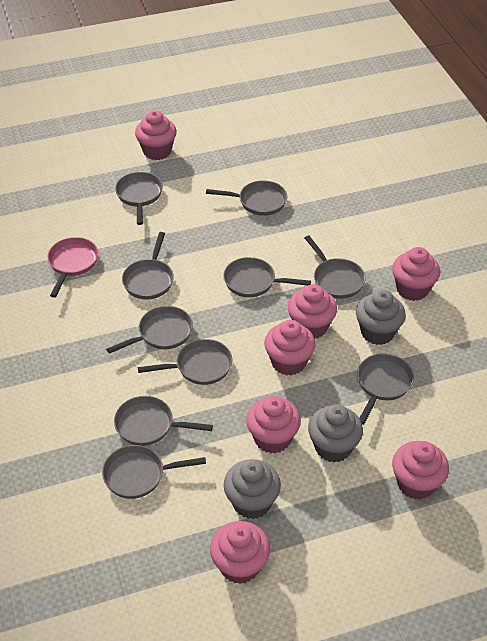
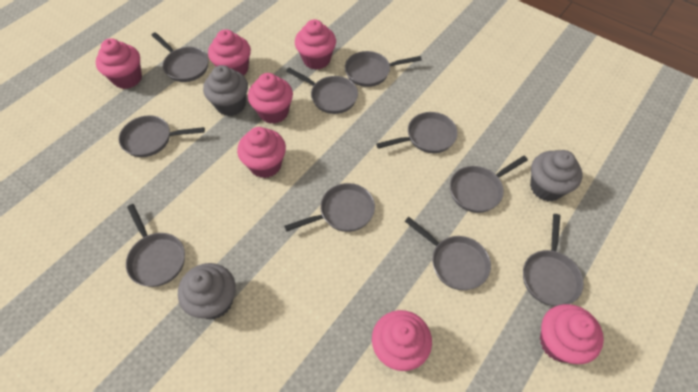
pink pan: 1 -> 0

